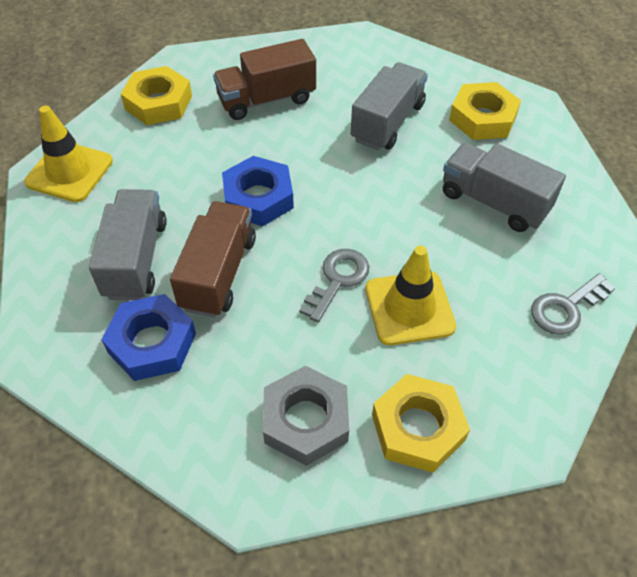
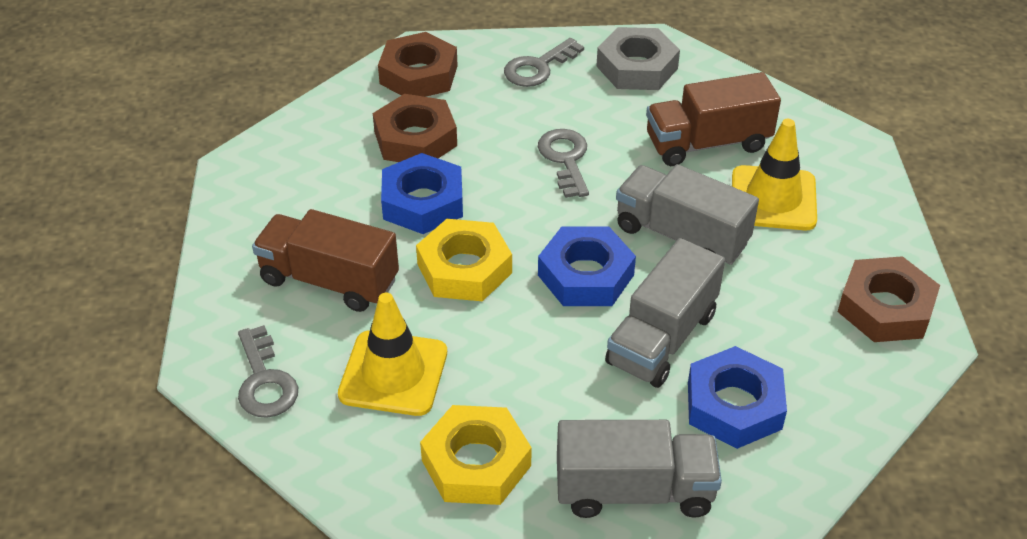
blue nut: 2 -> 3
brown nut: 0 -> 3
grey key: 2 -> 3
yellow nut: 3 -> 2

